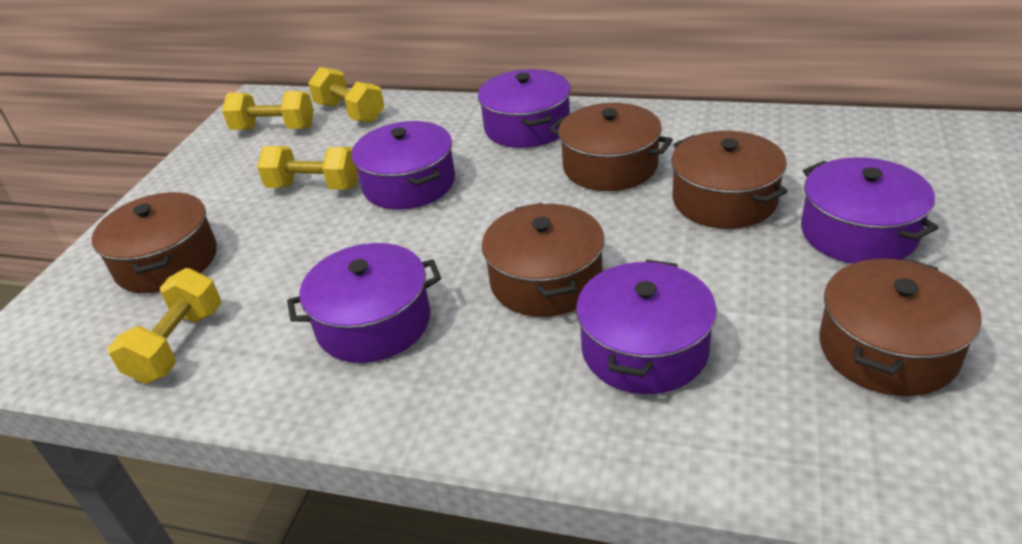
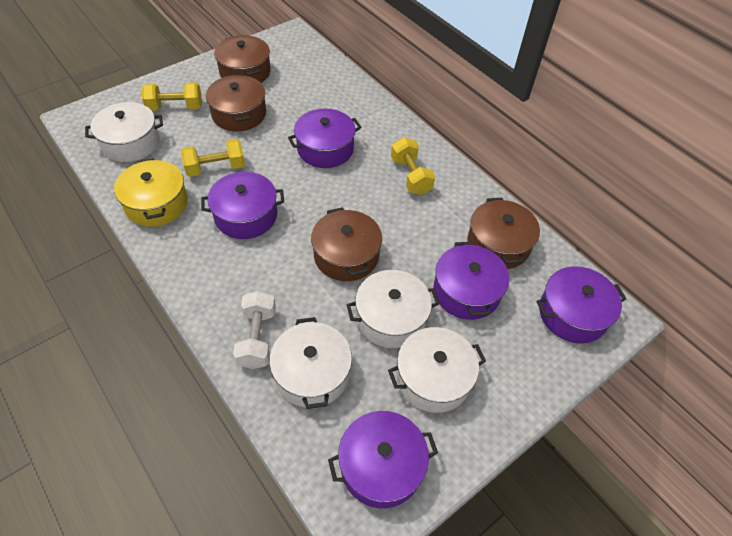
brown pot: 5 -> 4
white dumbbell: 0 -> 1
white pot: 0 -> 4
yellow dumbbell: 4 -> 3
yellow pot: 0 -> 1

